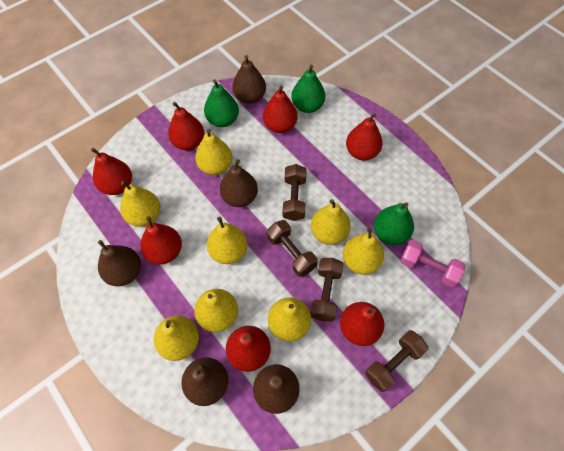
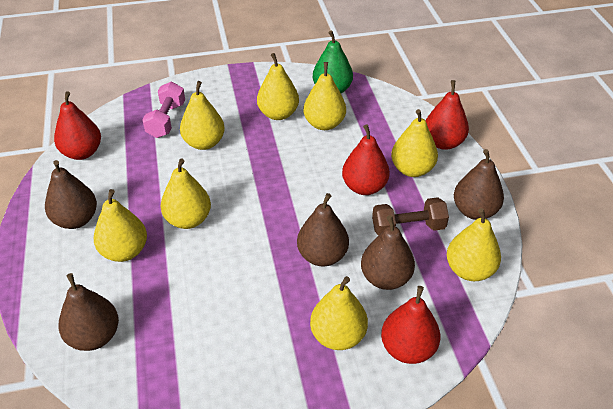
brown dumbbell: 4 -> 1
green pear: 3 -> 1
red pear: 7 -> 4

